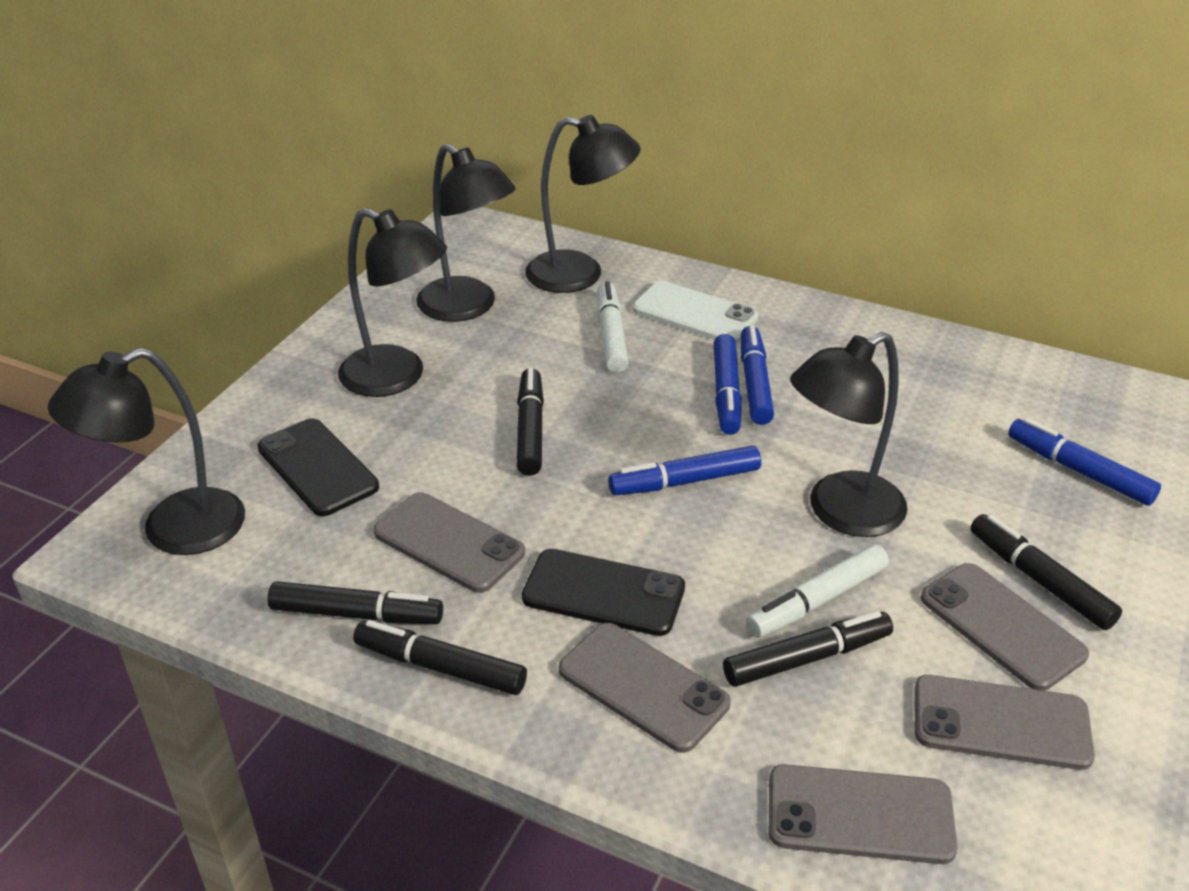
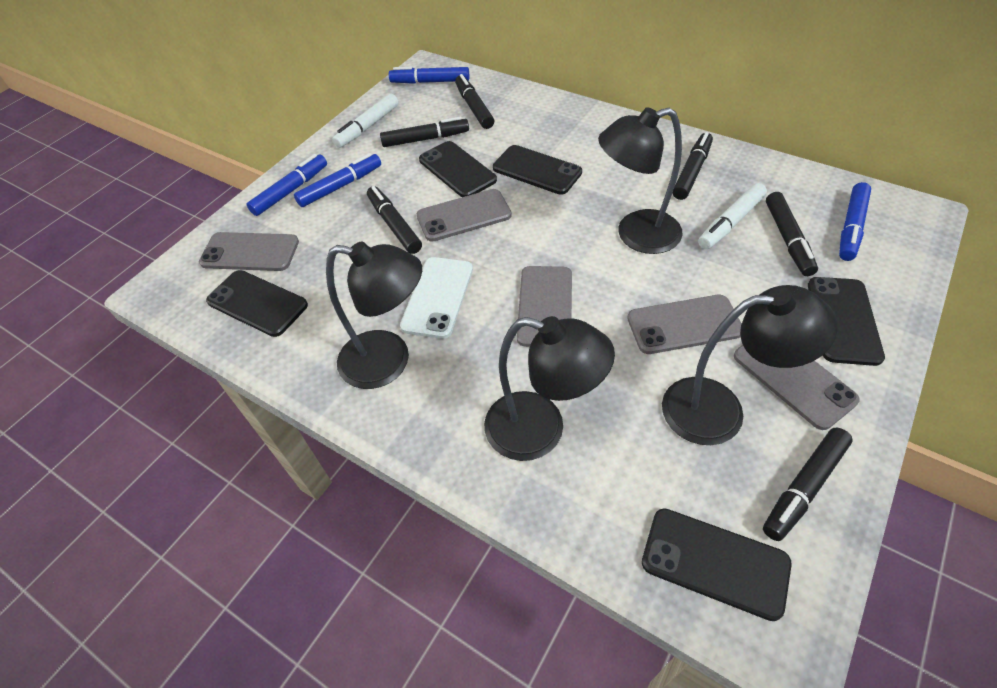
black lamp: 5 -> 4
black marker: 5 -> 6
black phone: 2 -> 5

